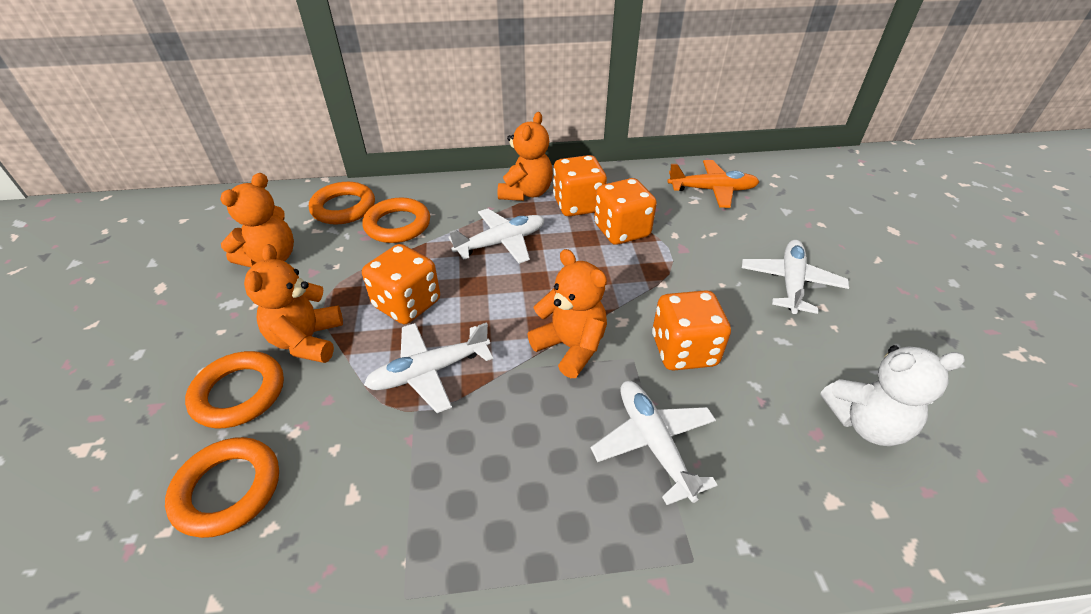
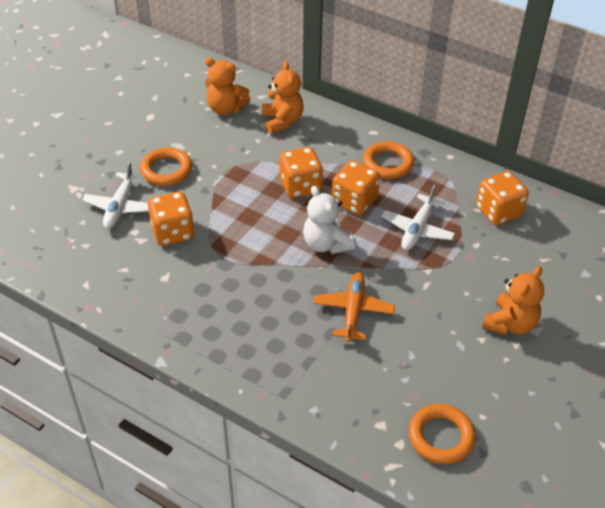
orange ring: 4 -> 3
orange teddy bear: 4 -> 3
white plane: 4 -> 2

